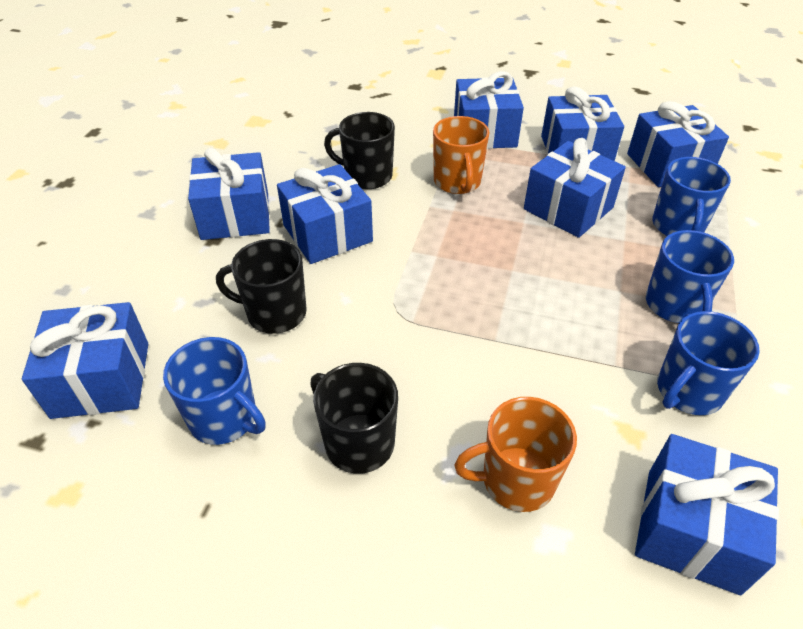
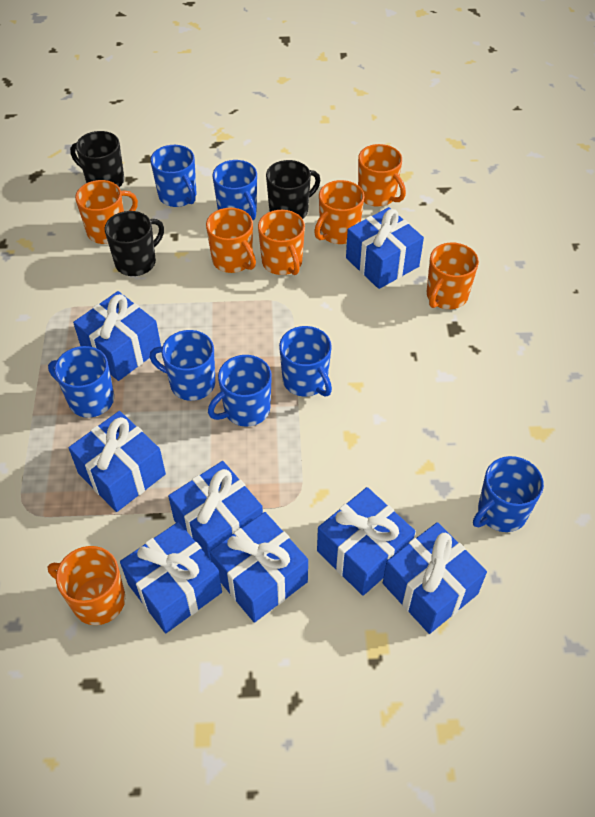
blue mug: 4 -> 7
orange mug: 2 -> 7

